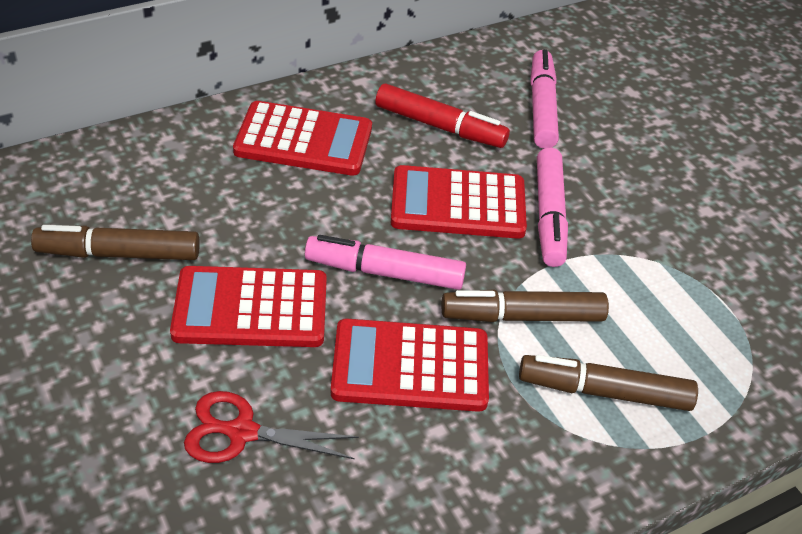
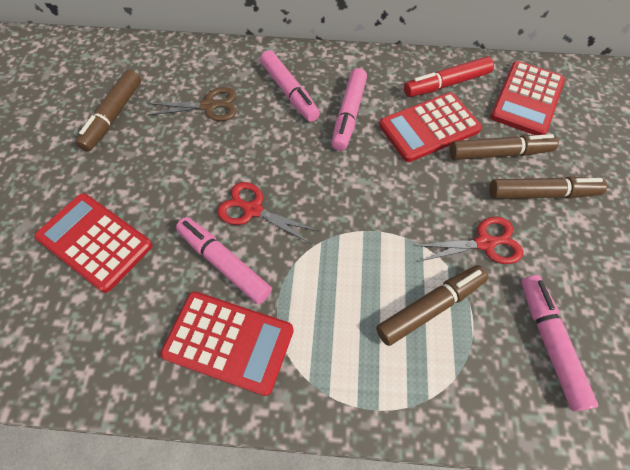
brown marker: 3 -> 4
brown scissors: 0 -> 1
pink marker: 3 -> 4
red scissors: 1 -> 2

